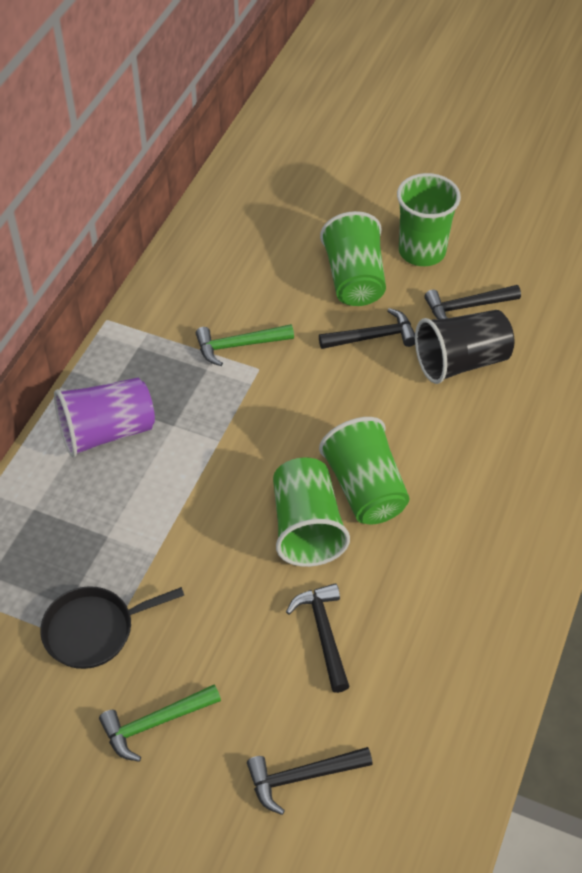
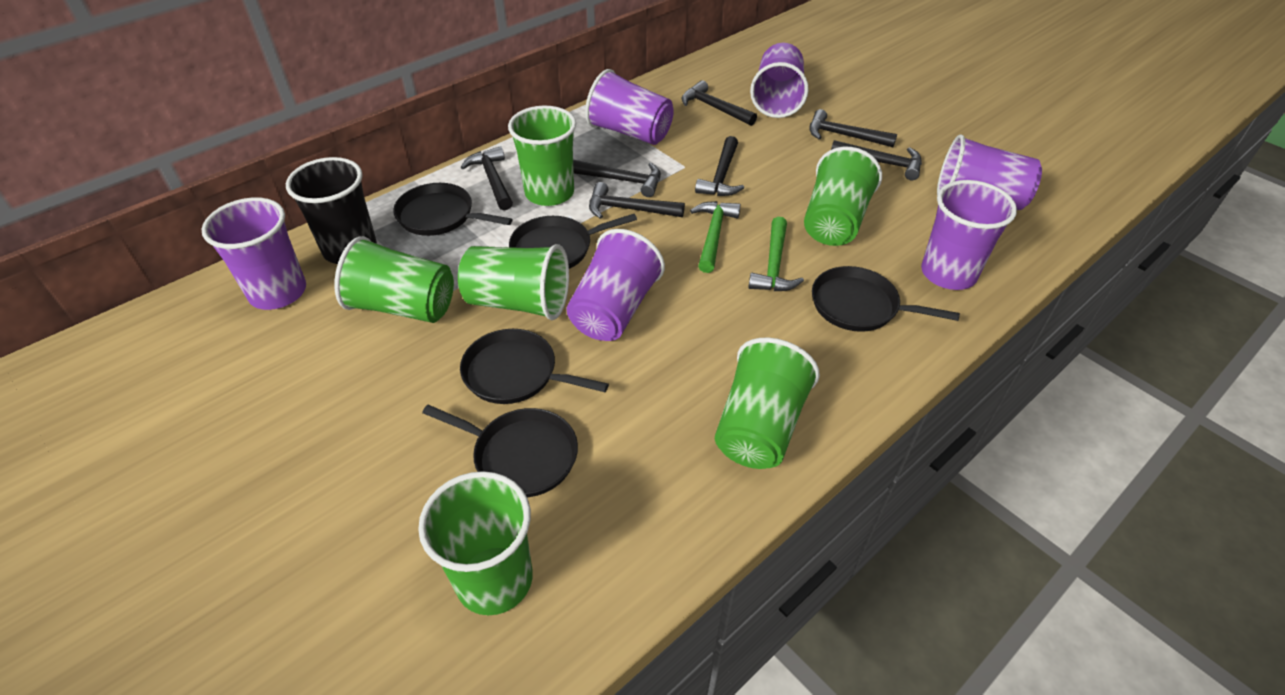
black hammer: 4 -> 7
black pan: 1 -> 5
green cup: 4 -> 6
purple cup: 1 -> 6

